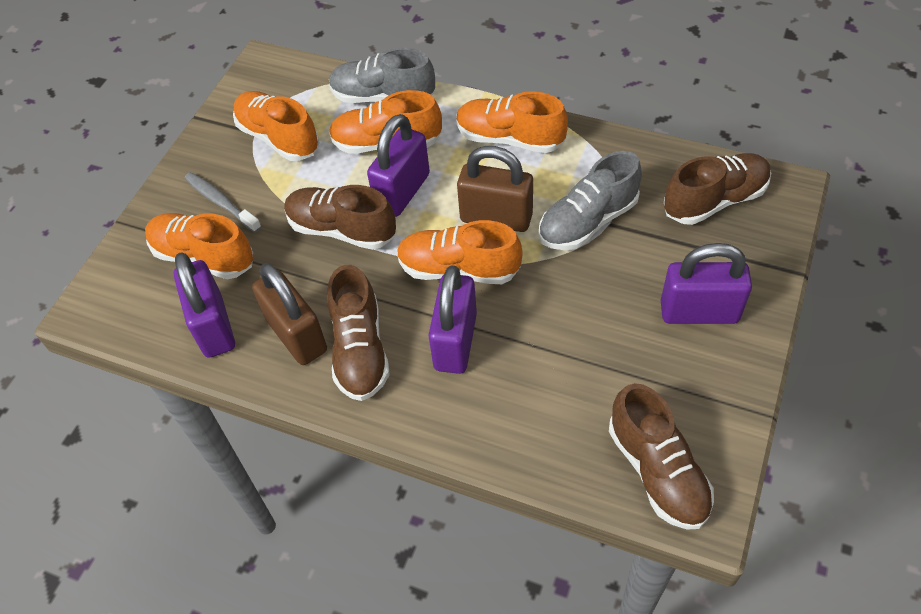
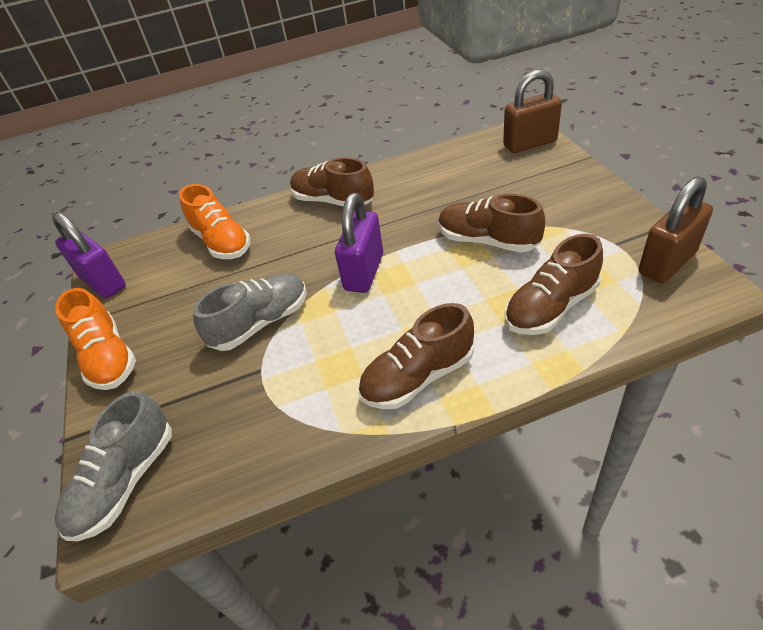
grey toothbrush: 1 -> 0
orange shoe: 5 -> 2
purple padlock: 4 -> 2

